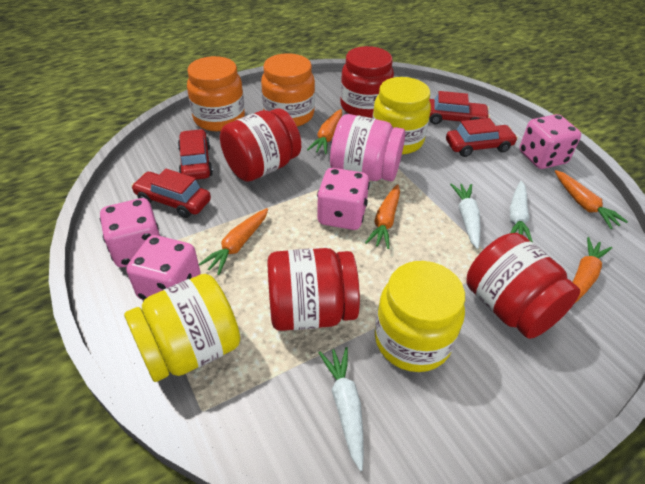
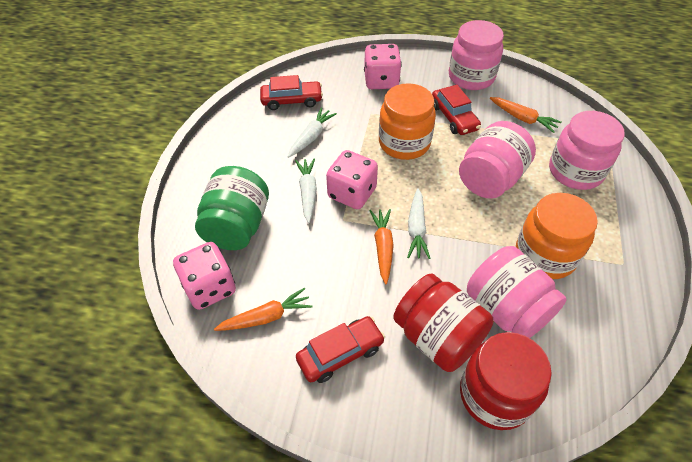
green jar: 0 -> 1
orange carrot: 5 -> 3
pink dice: 4 -> 3
pink jar: 1 -> 4
red car: 4 -> 3
red jar: 4 -> 2
yellow jar: 3 -> 0

